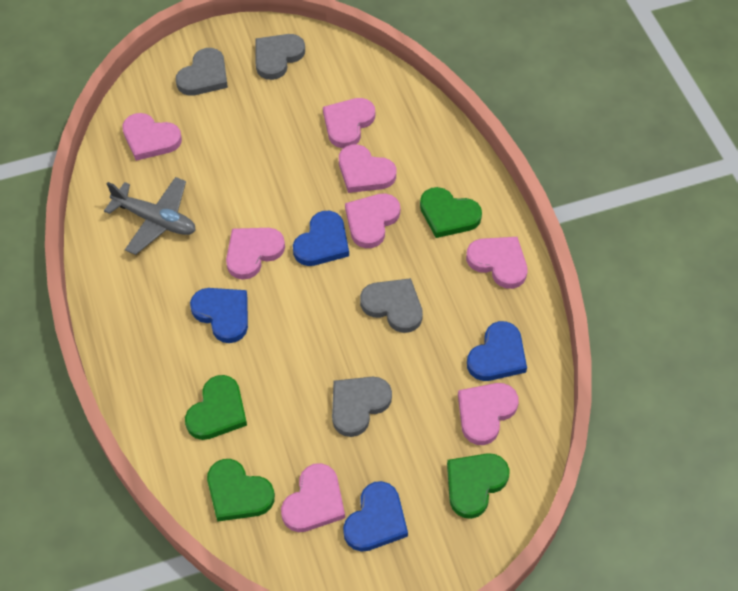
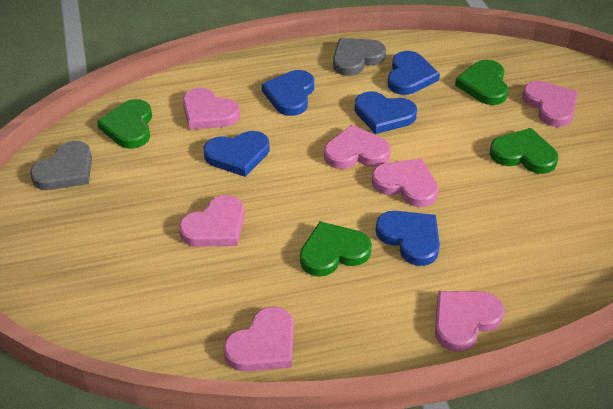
blue heart: 4 -> 5
grey heart: 4 -> 2
grey plane: 1 -> 0
pink heart: 8 -> 7

